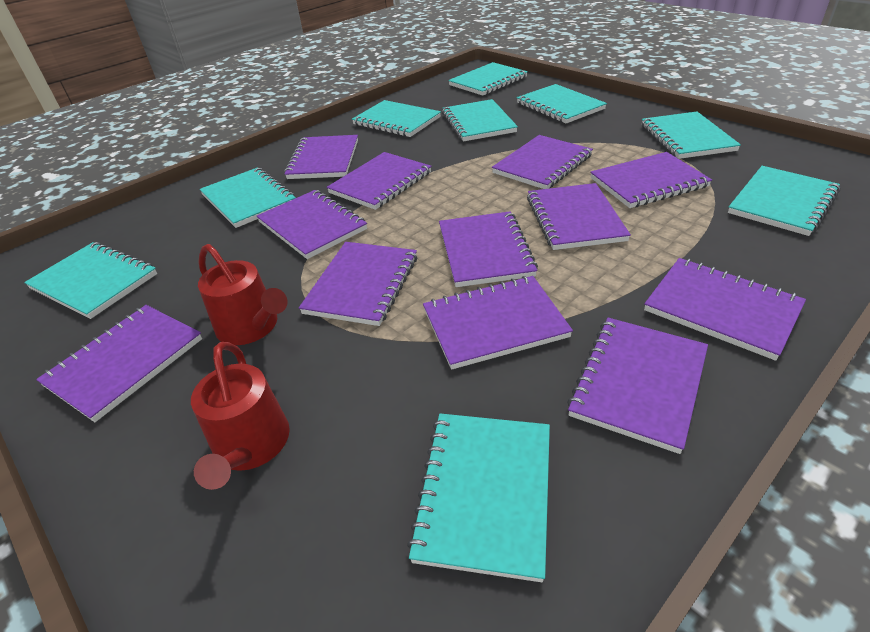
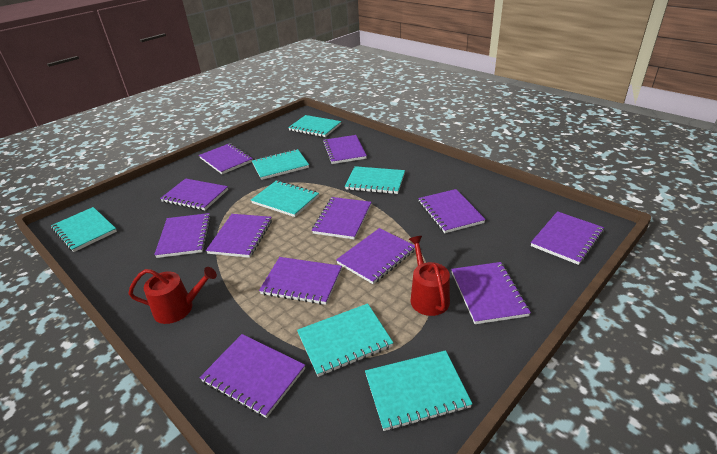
turquoise notebook: 9 -> 7

